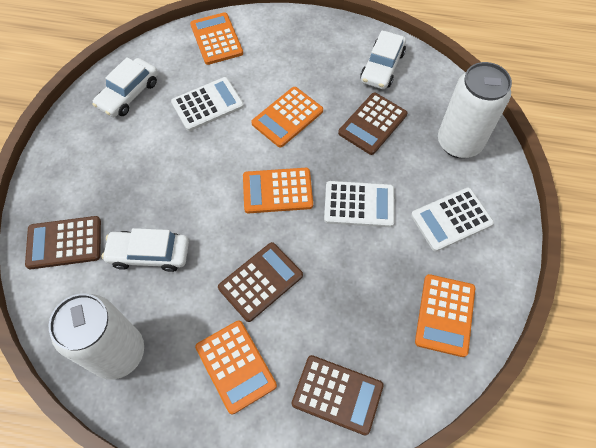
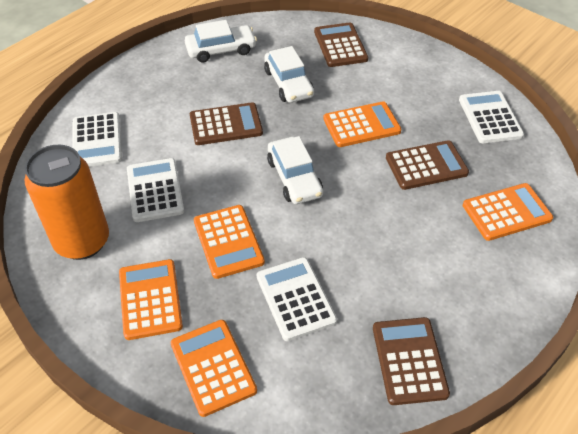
orange can: 0 -> 1
white calculator: 3 -> 4
white can: 2 -> 0

